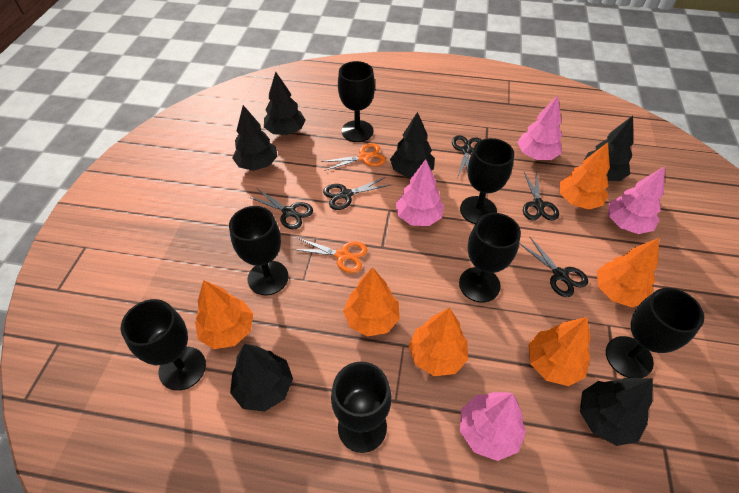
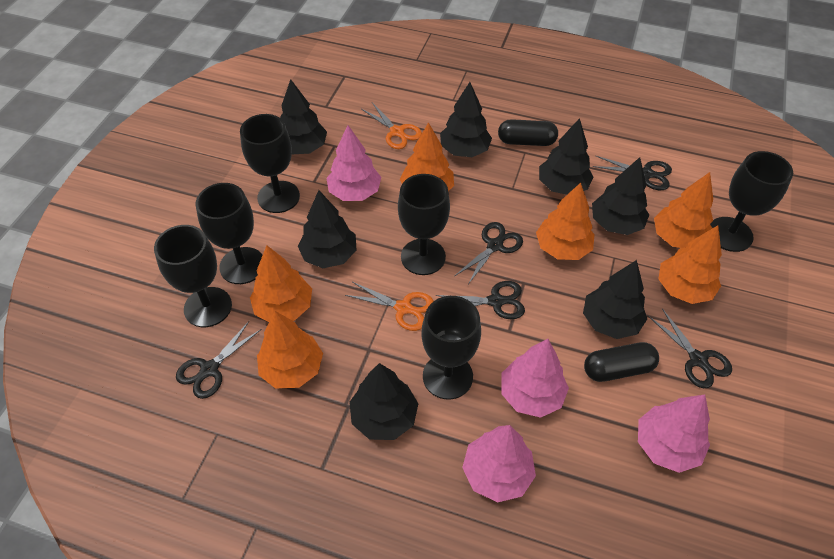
black capsule: 0 -> 2
black goblet: 7 -> 6
black tree: 6 -> 7

